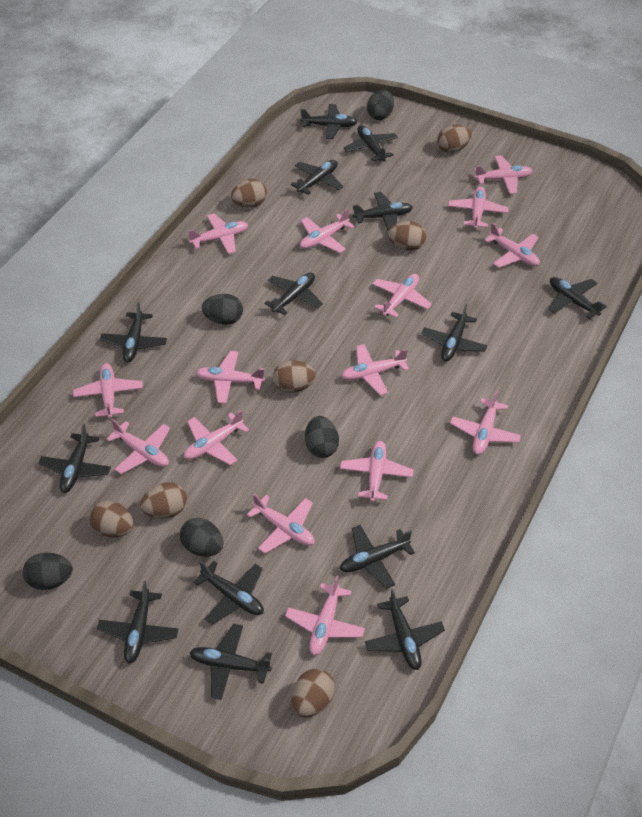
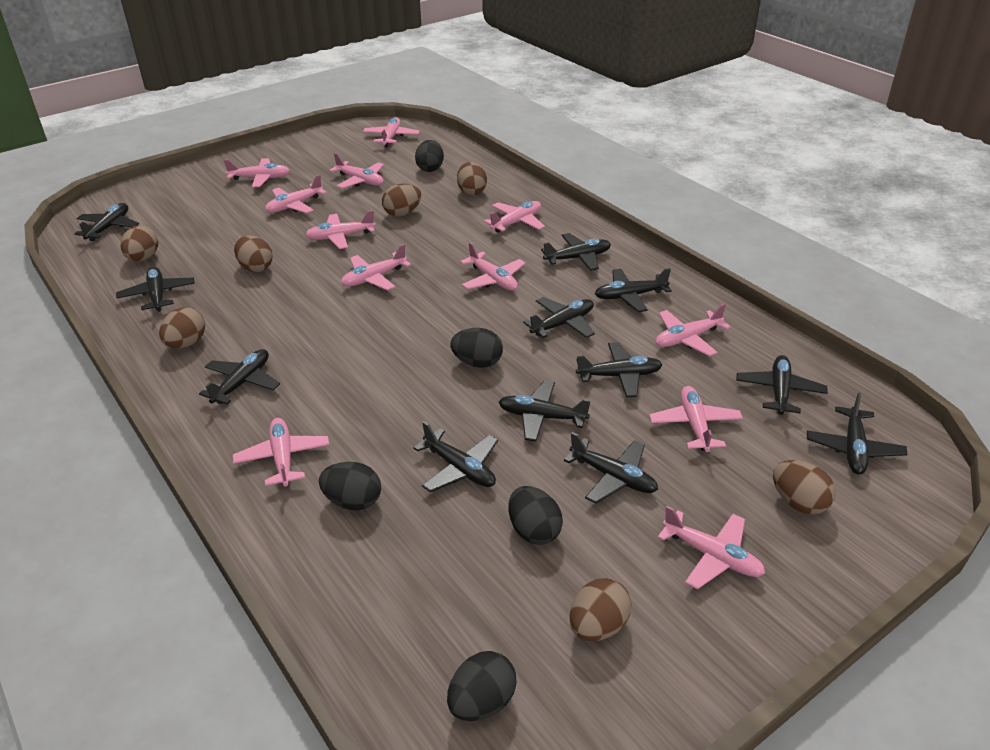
black plane: 14 -> 12
pink plane: 15 -> 12

